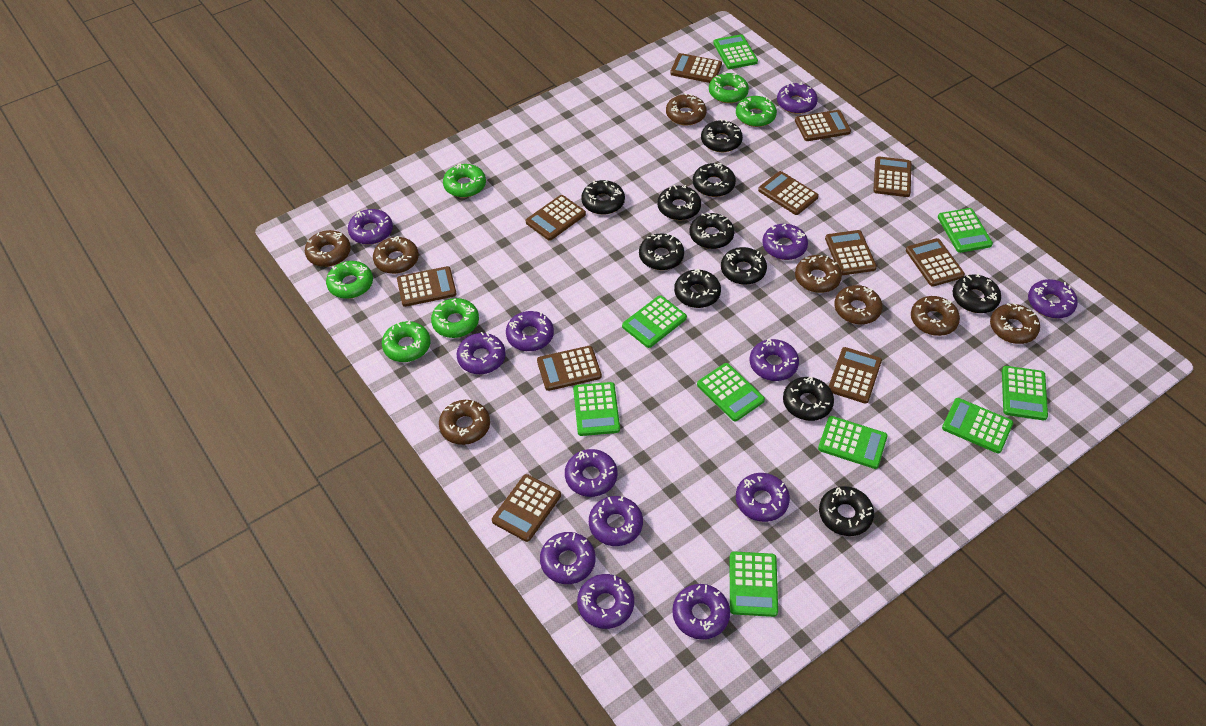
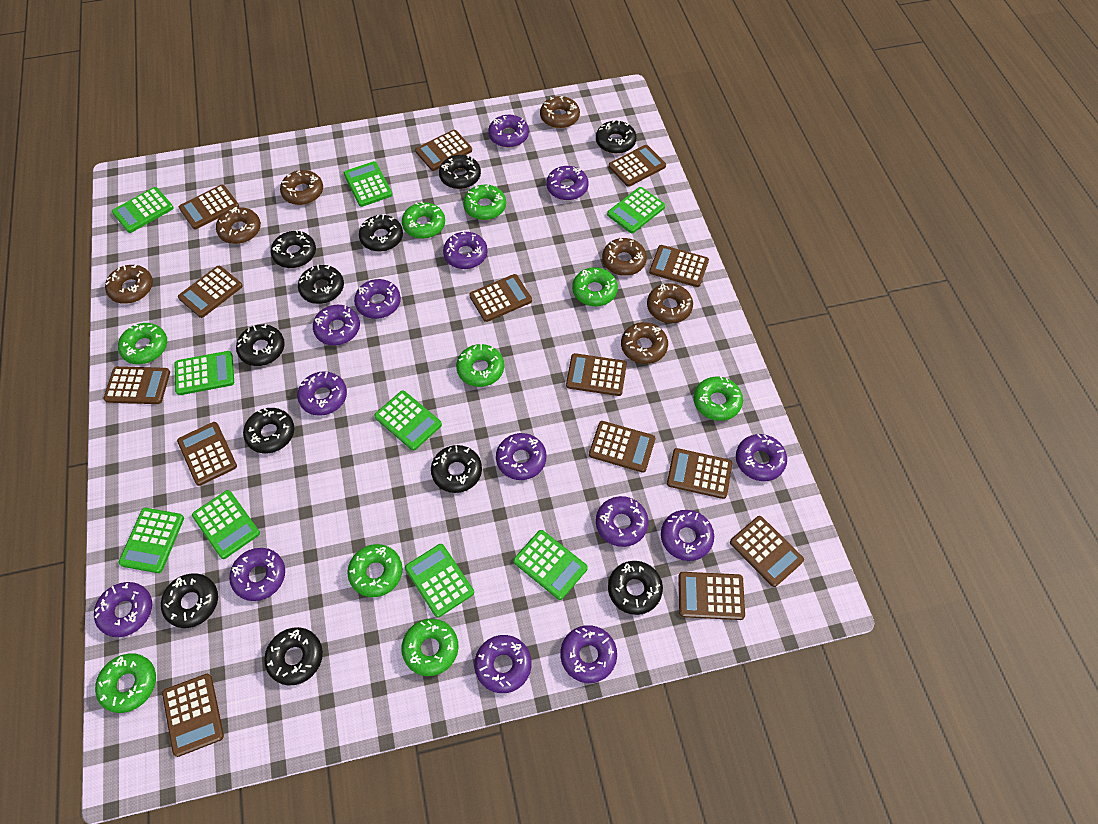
brown calculator: 11 -> 14
brown donut: 8 -> 7
green donut: 6 -> 9
purple donut: 13 -> 14

